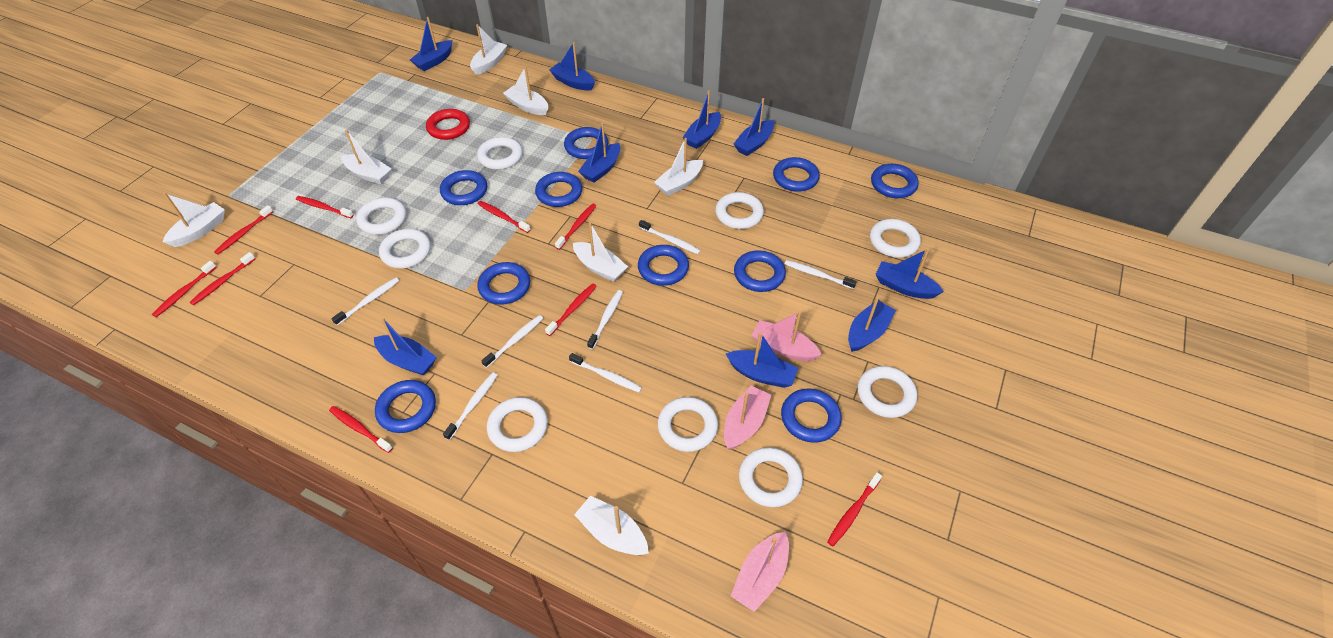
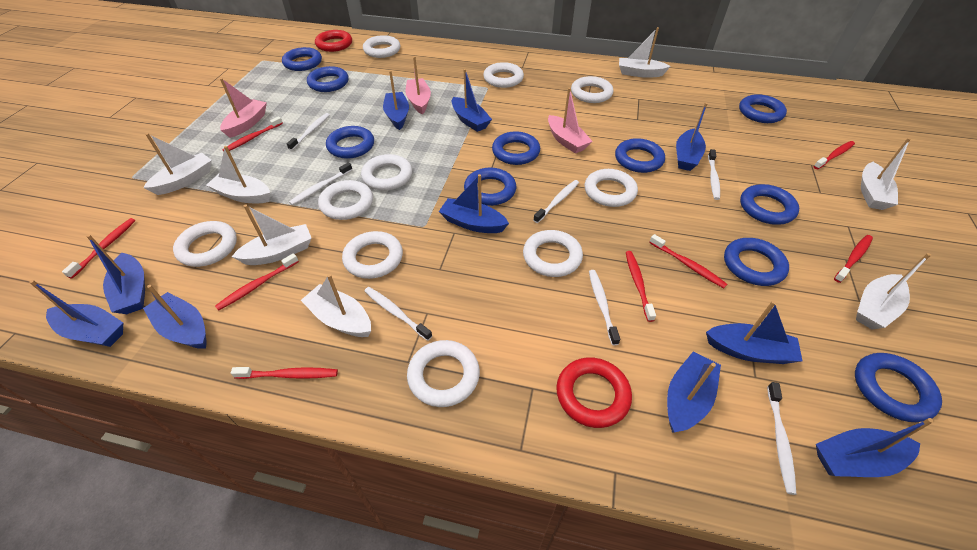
blue boat: 9 -> 10
red ring: 1 -> 2
red toothbrush: 9 -> 8
white ring: 9 -> 10

